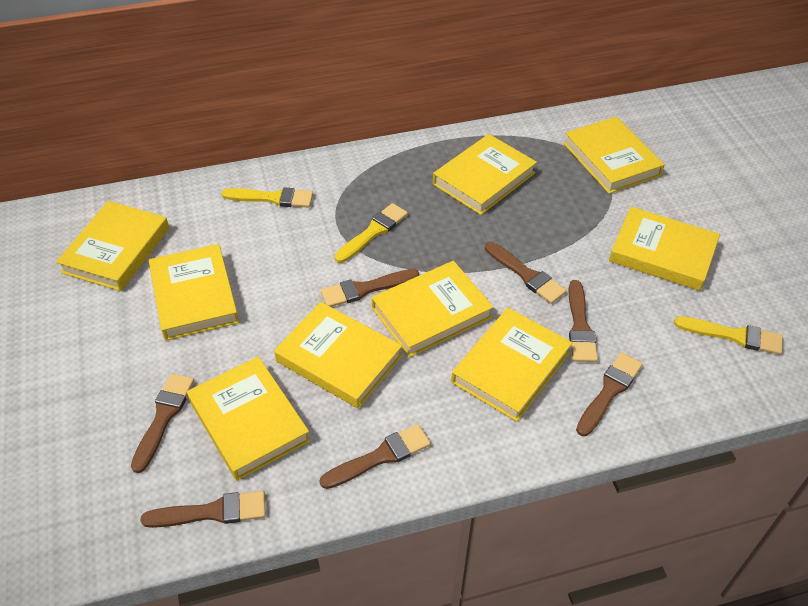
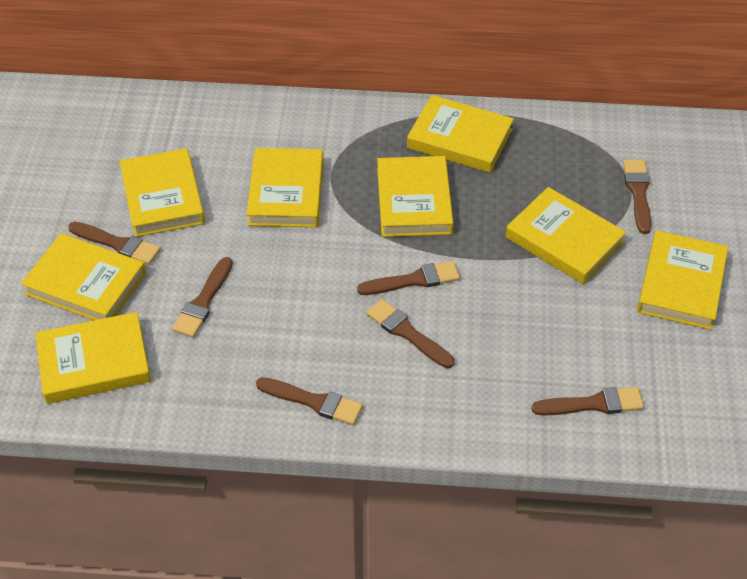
yellow book: 9 -> 8
yellow brush: 3 -> 0

